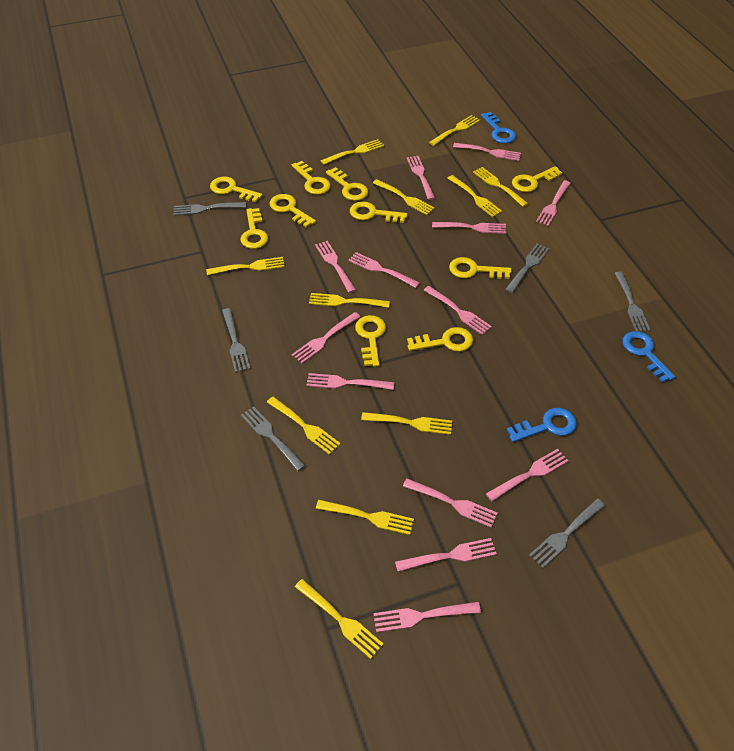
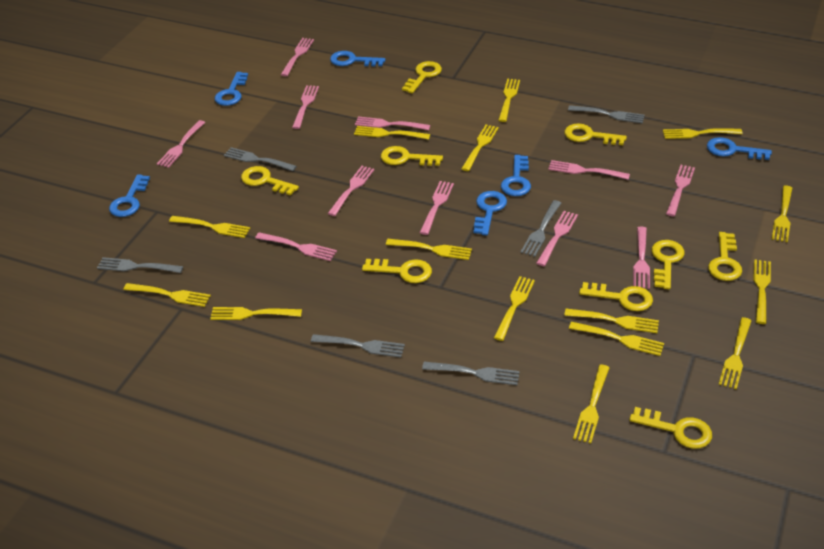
blue key: 3 -> 6
pink fork: 13 -> 11
yellow fork: 11 -> 15
yellow key: 10 -> 9

